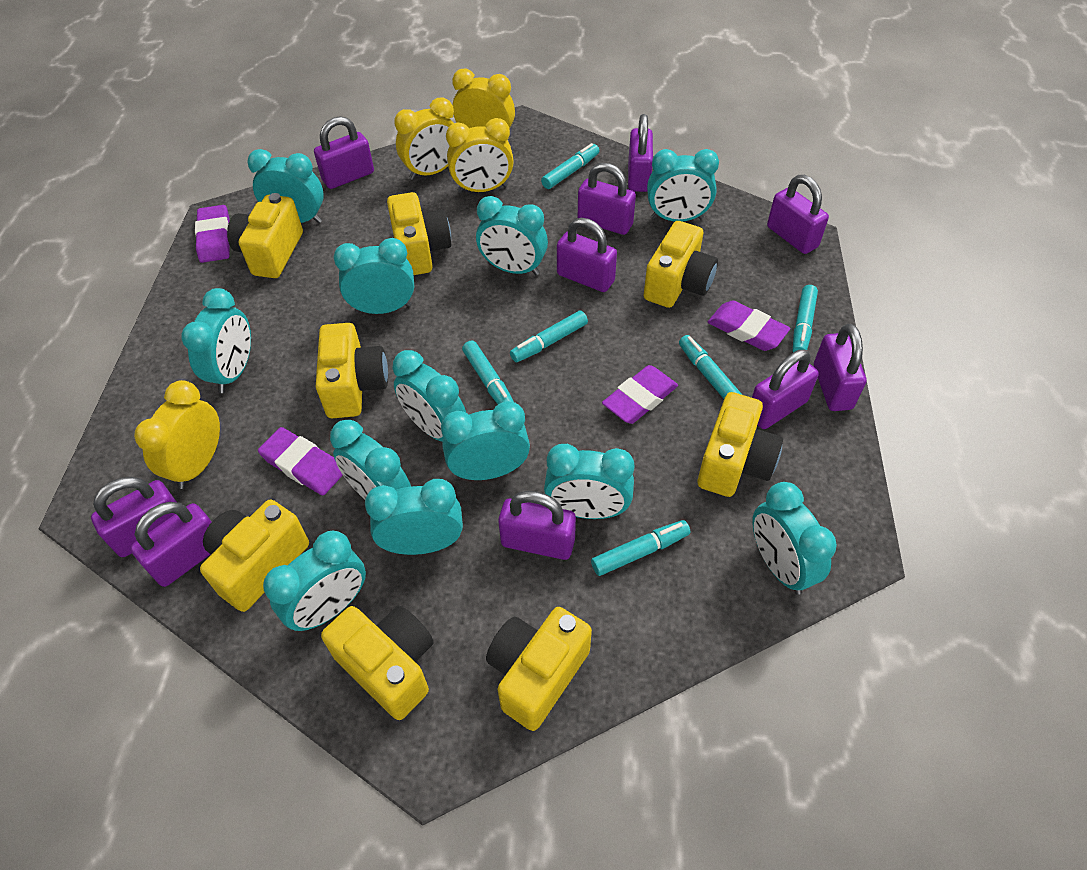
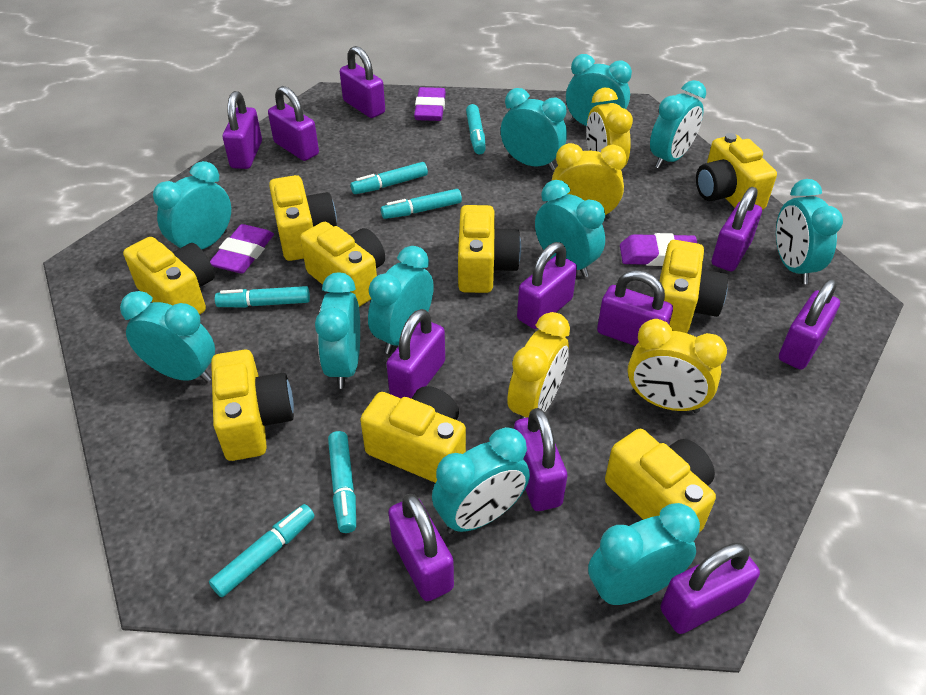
purple eraser: 4 -> 3
purple padlock: 10 -> 11
turquoise clock: 12 -> 11
yellow camera: 8 -> 9

